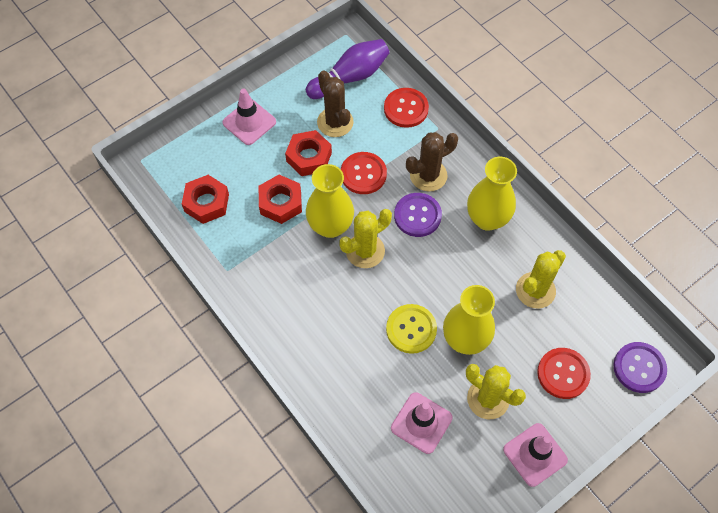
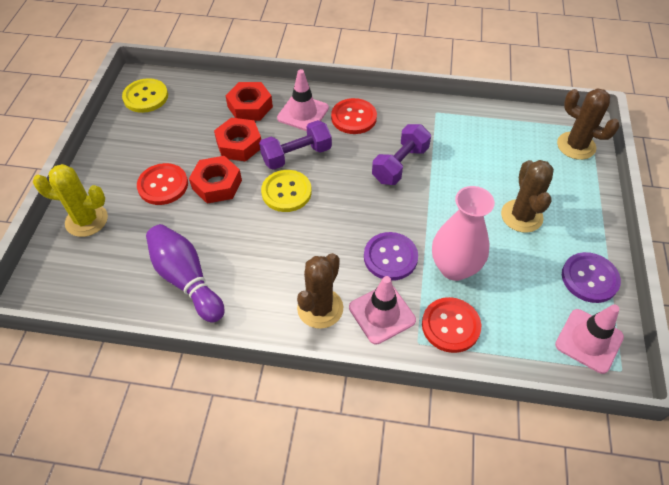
brown cactus: 2 -> 3
pink vase: 0 -> 1
purple dumbbell: 0 -> 2
yellow button: 1 -> 2
yellow cactus: 3 -> 1
yellow vase: 3 -> 0

